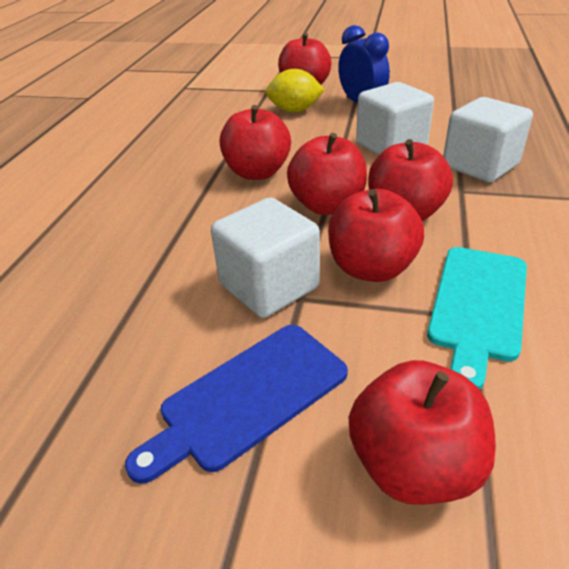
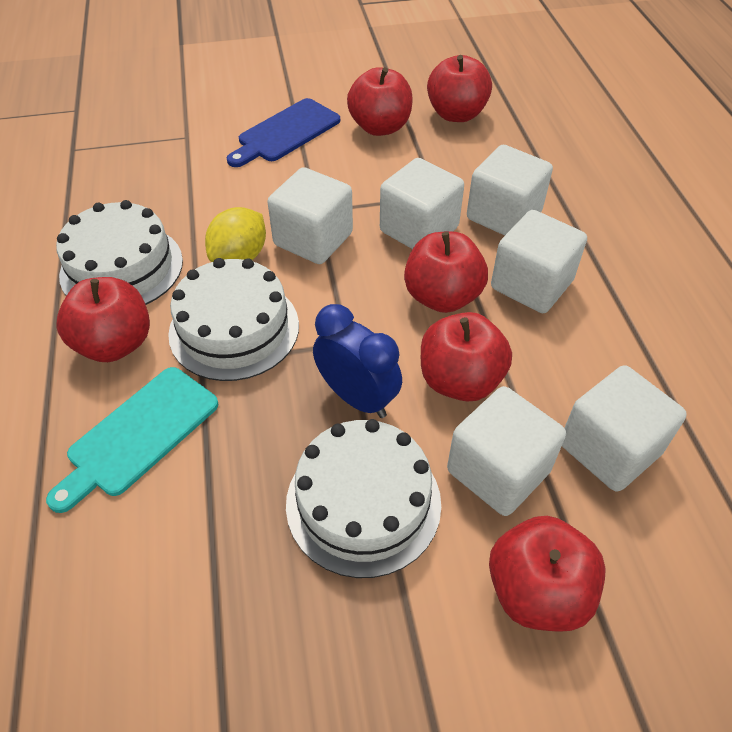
white cake: 0 -> 3
white cube: 3 -> 6

